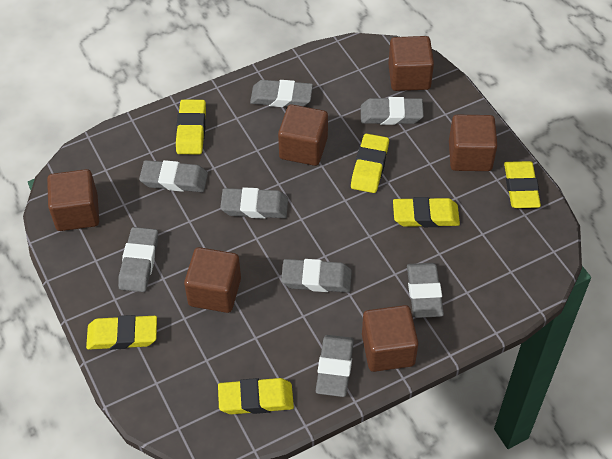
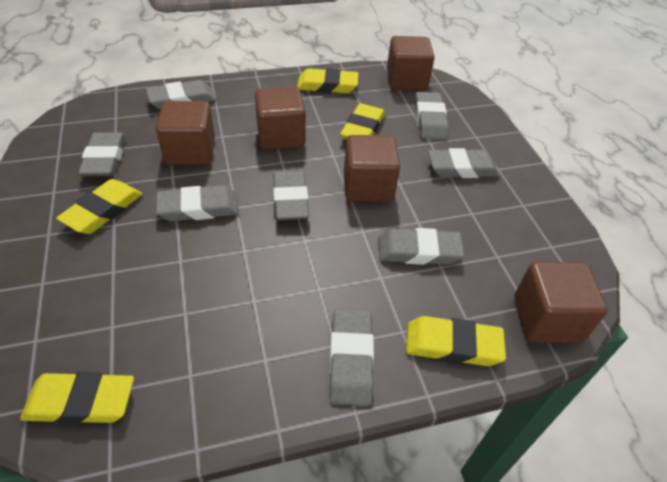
brown cube: 6 -> 5
yellow eraser: 6 -> 5

